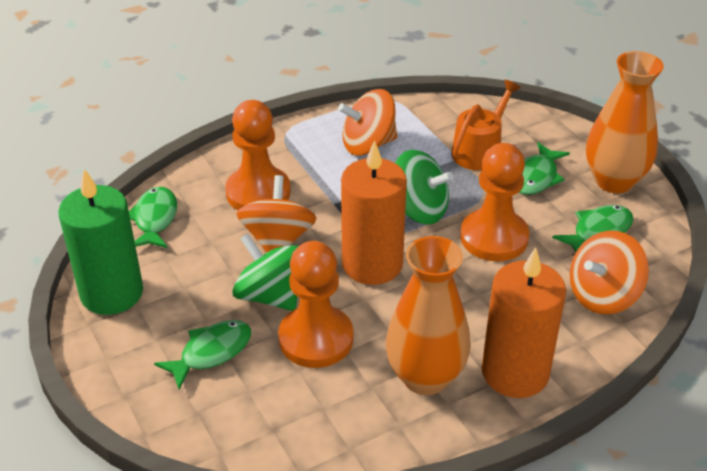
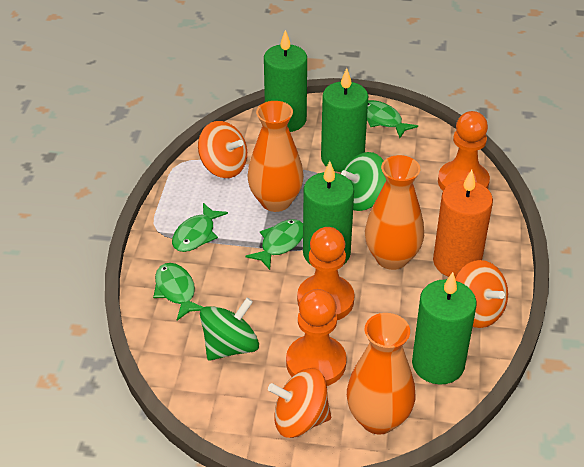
green candle: 1 -> 4
orange candle: 2 -> 1
orange vase: 2 -> 3
orange watering can: 1 -> 0

